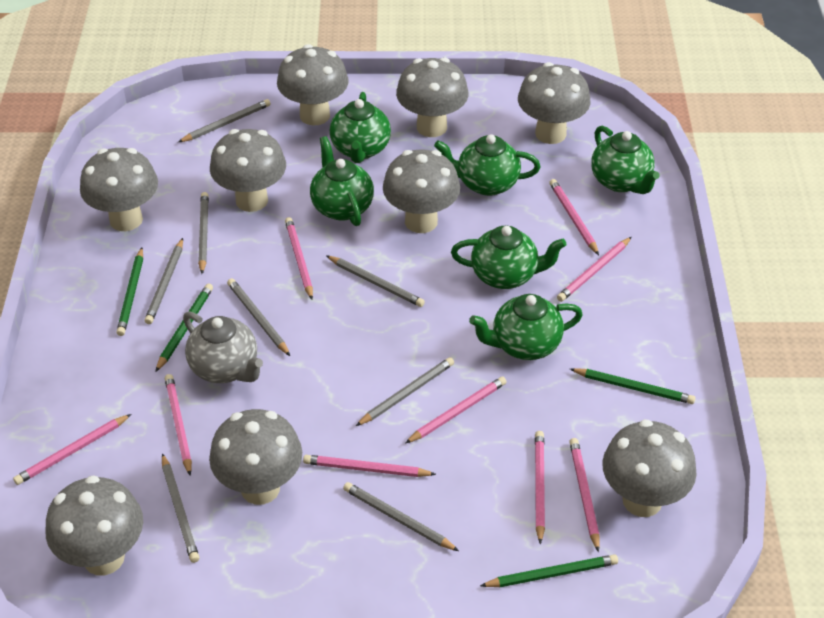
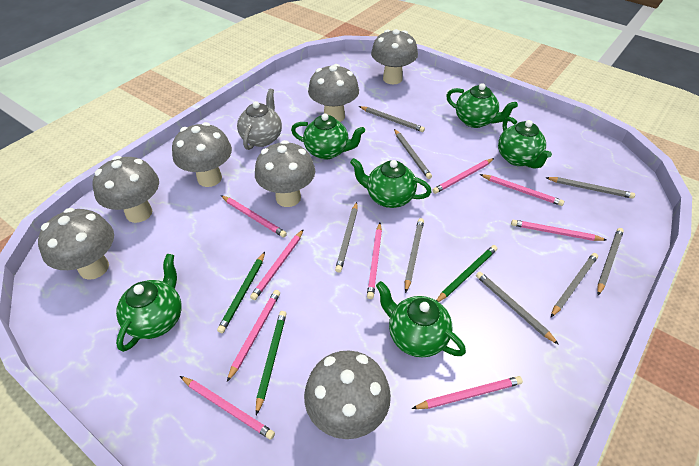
green pencil: 4 -> 3
grey mushroom: 9 -> 7

